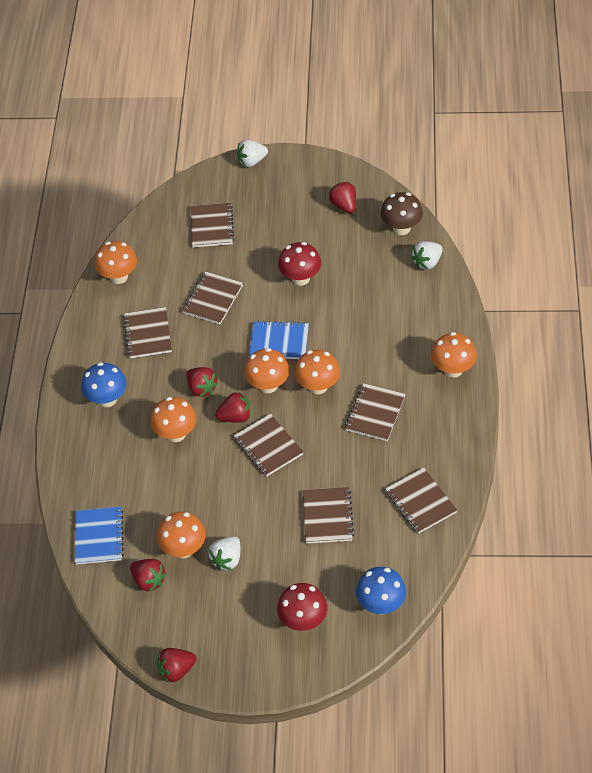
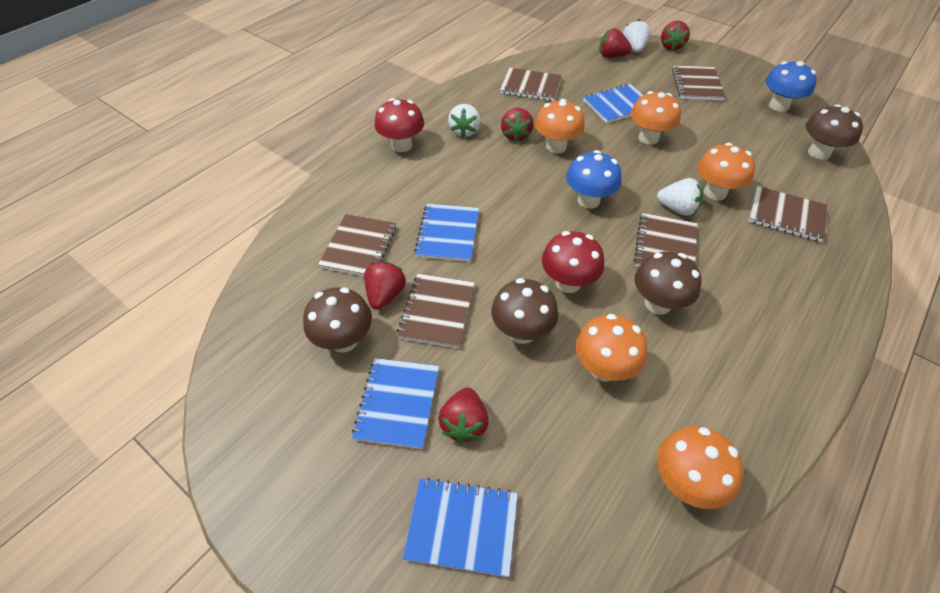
blue notebook: 2 -> 4
brown mushroom: 1 -> 4
brown notebook: 7 -> 6
orange mushroom: 6 -> 5

